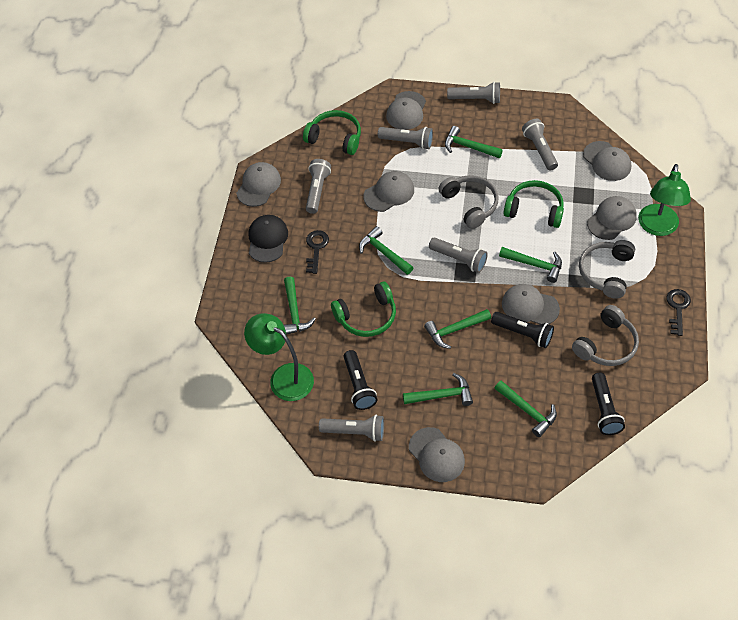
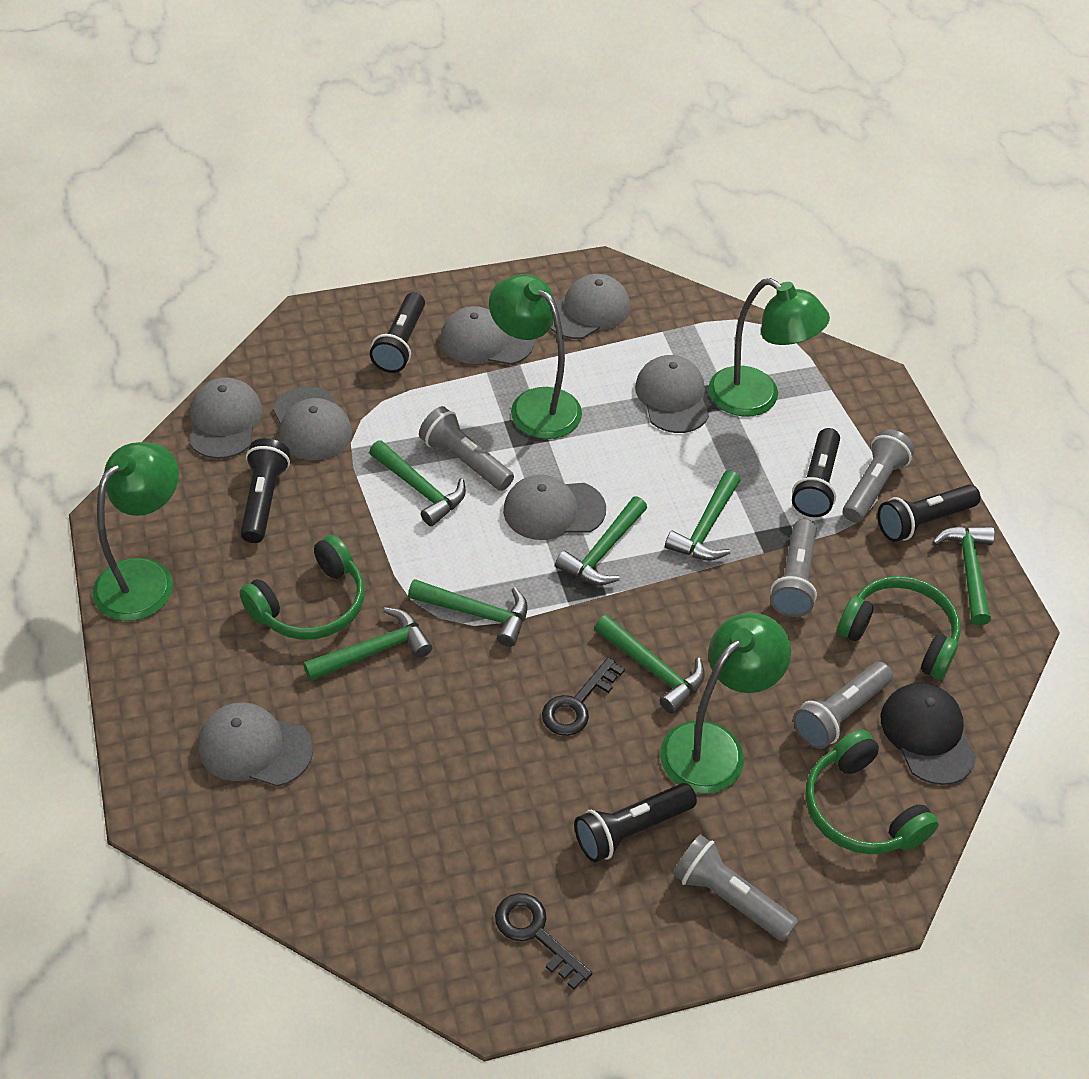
black flashlight: 3 -> 5
green lamp: 2 -> 4
grey flashlight: 6 -> 5
grey headphones: 3 -> 0

